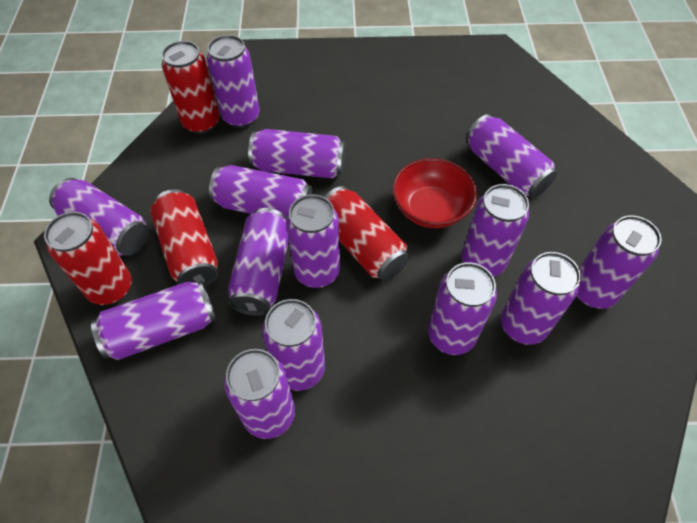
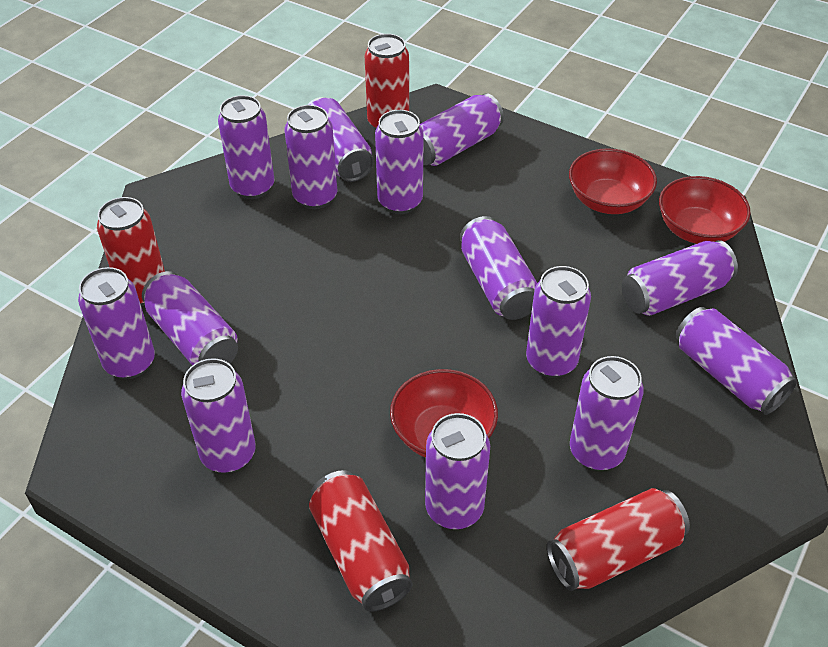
red bowl: 1 -> 3

